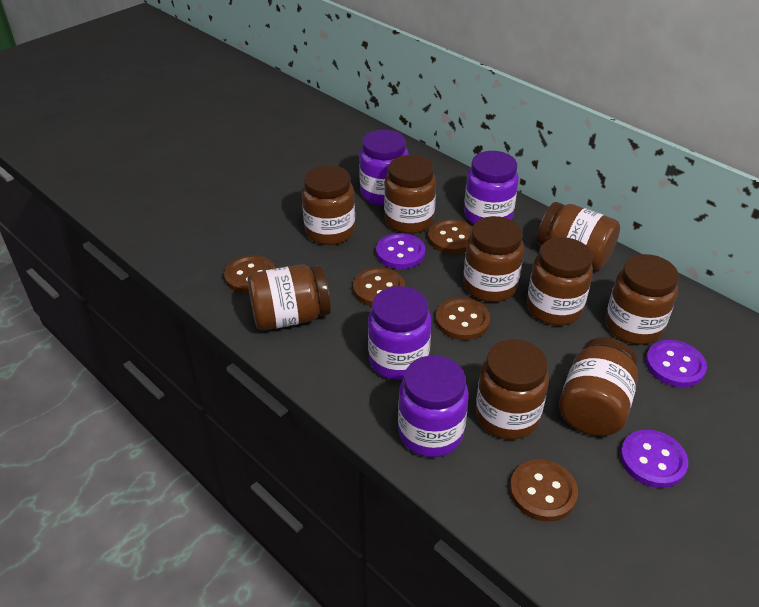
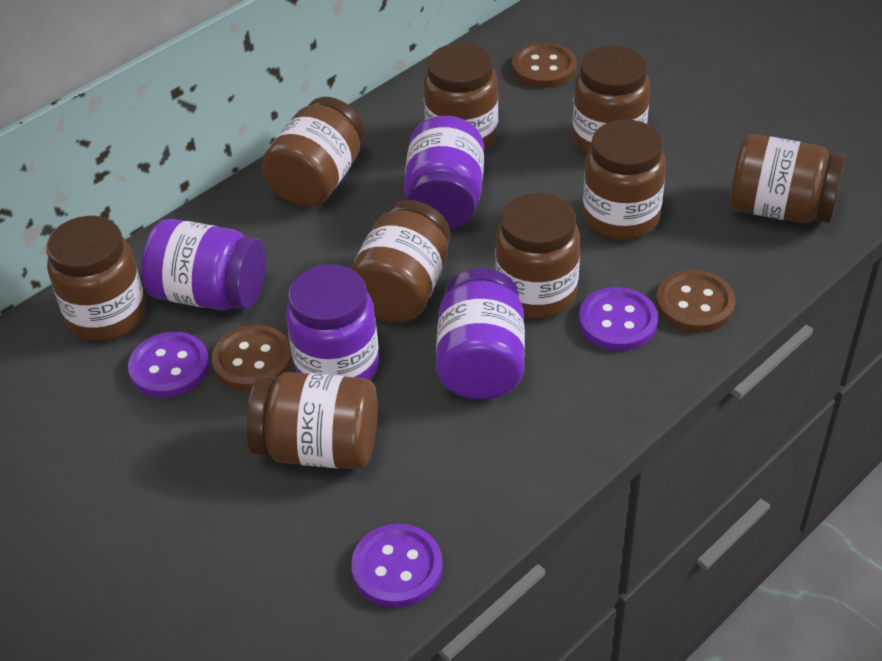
brown button: 5 -> 3

